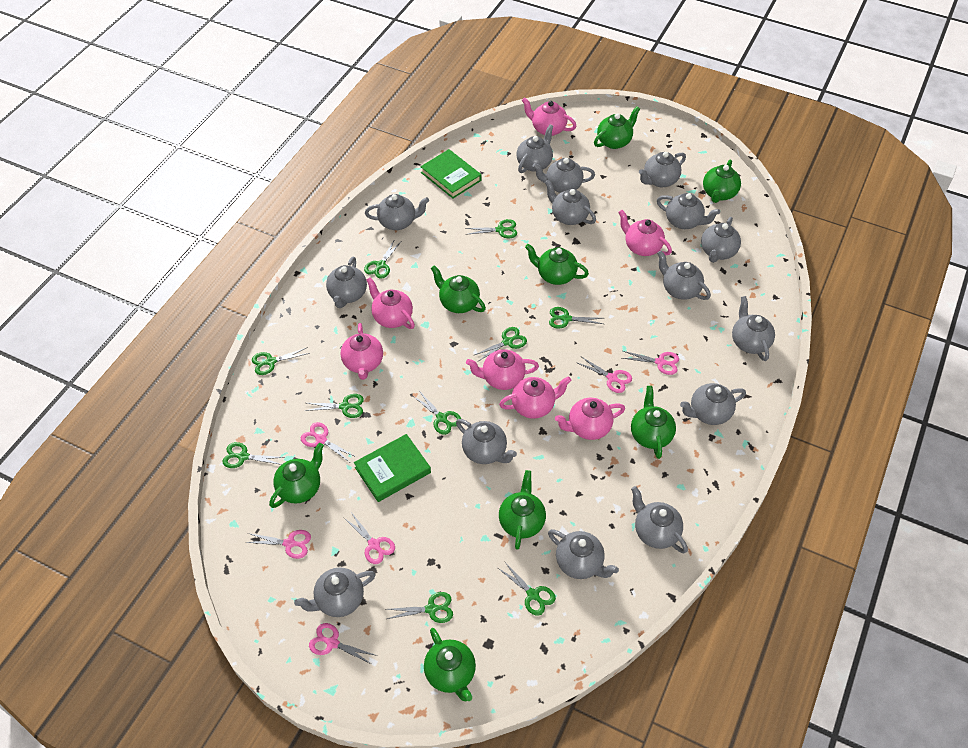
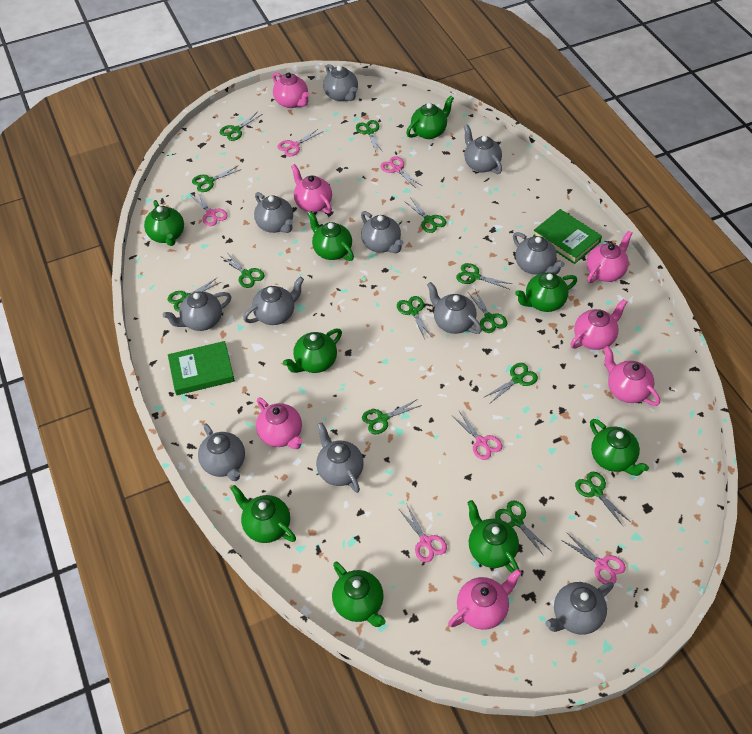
green scissors: 10 -> 13
green teapot: 8 -> 9
grey teapot: 15 -> 11

